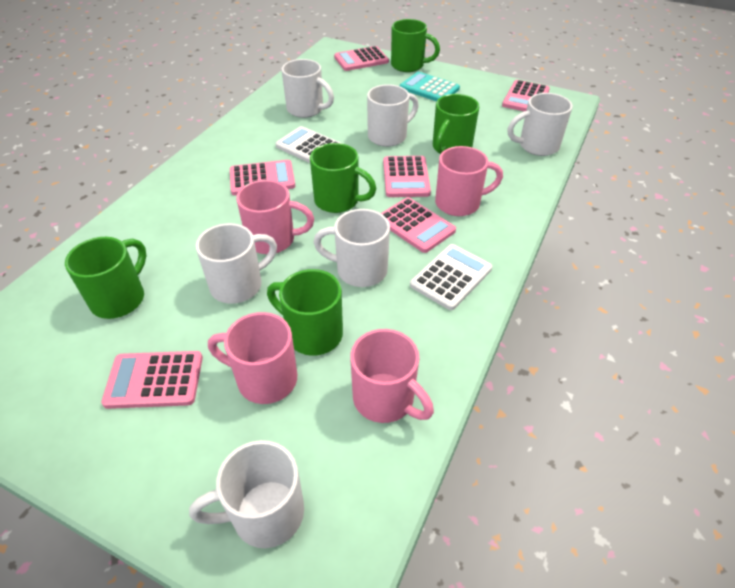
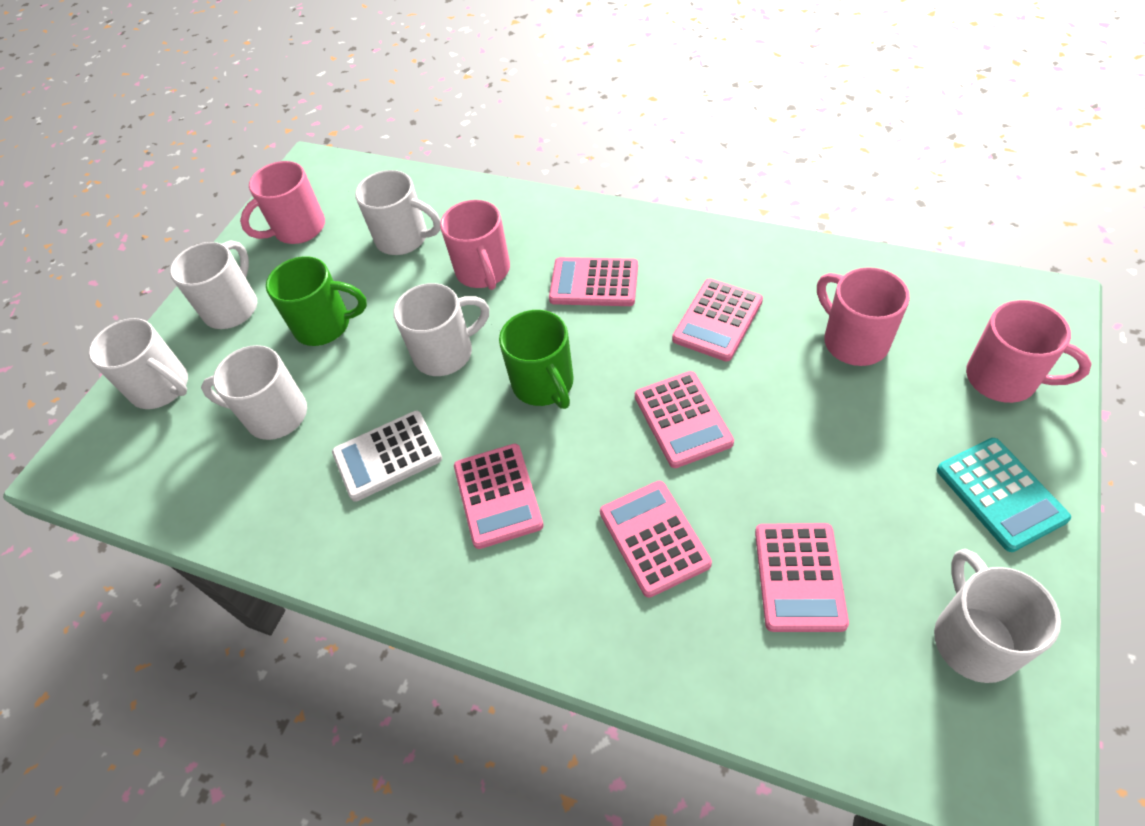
green mug: 5 -> 2
white calculator: 2 -> 1

